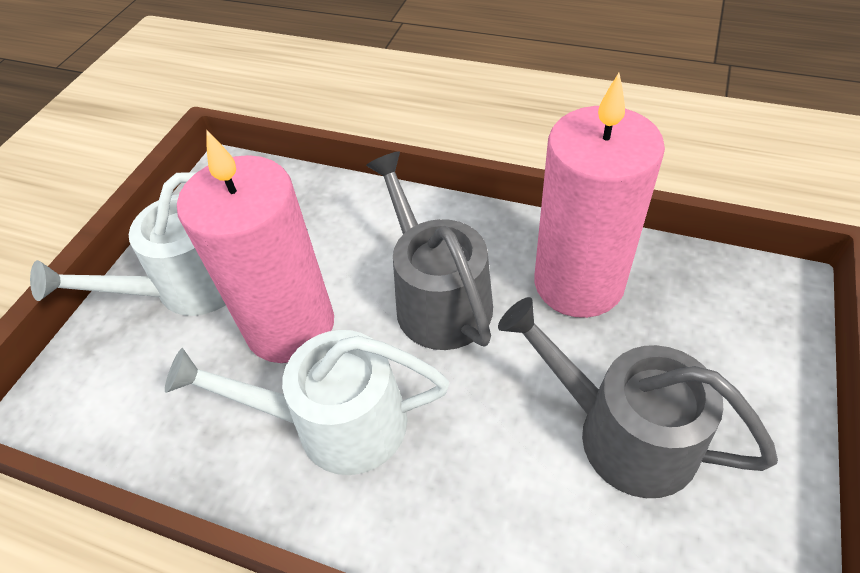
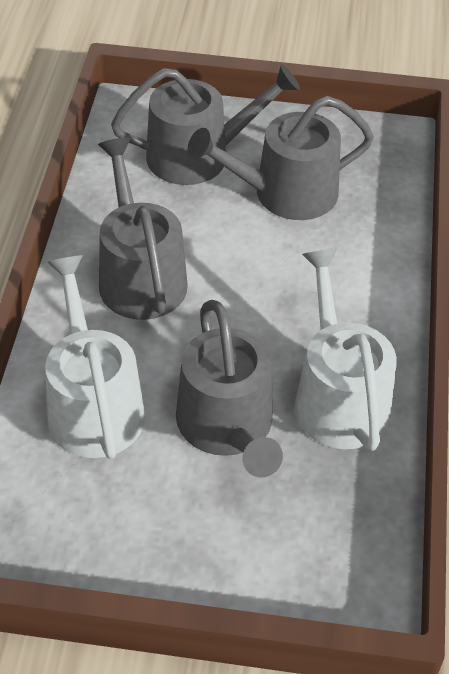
grey watering can: 2 -> 4
pink candle: 2 -> 0

